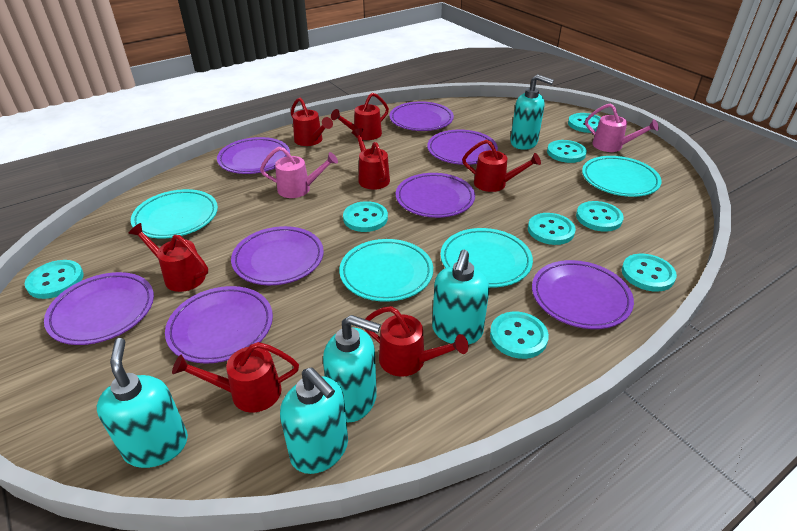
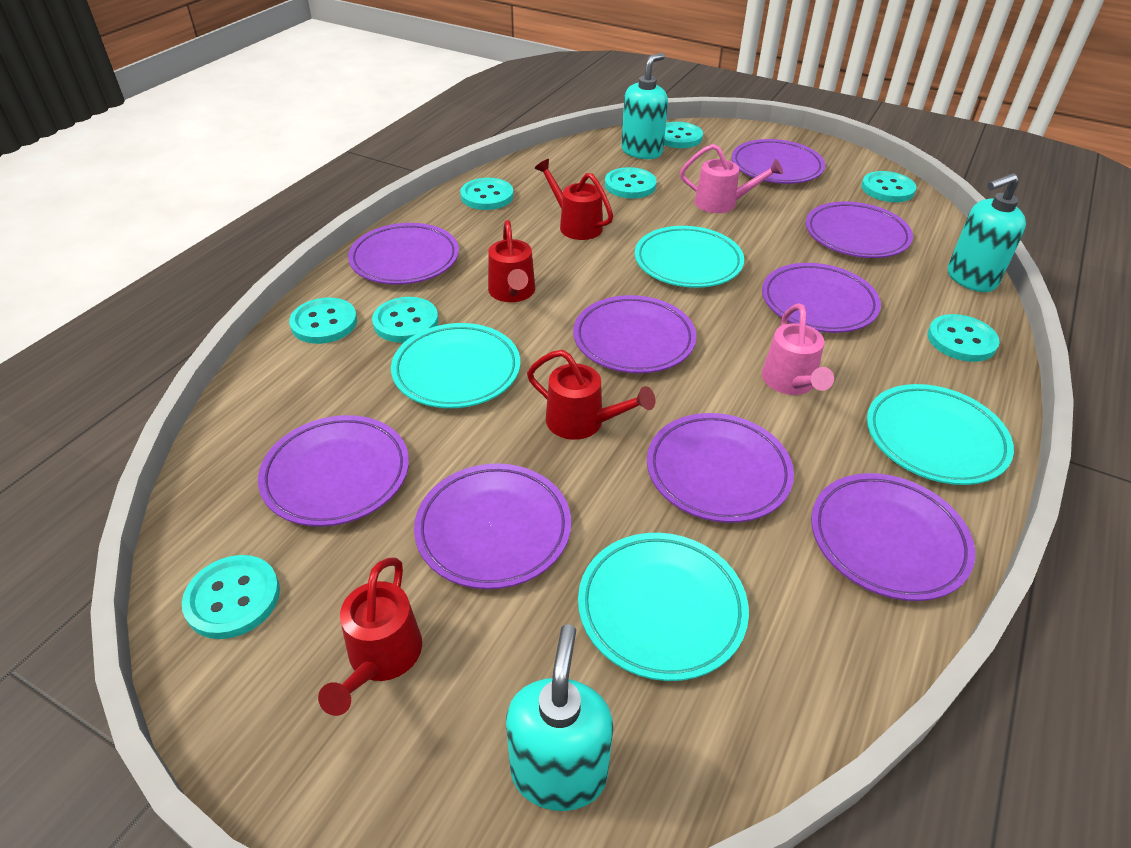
purple plate: 8 -> 9
red watering can: 7 -> 4
turquoise soap dispenser: 5 -> 3

